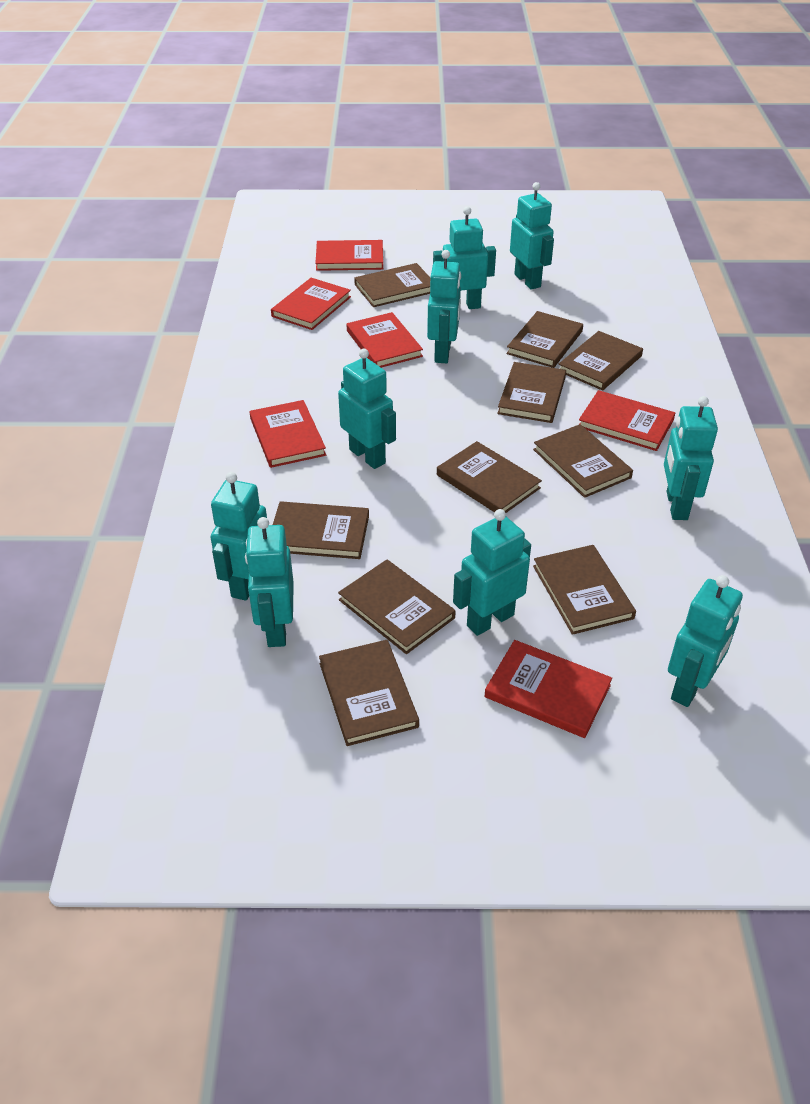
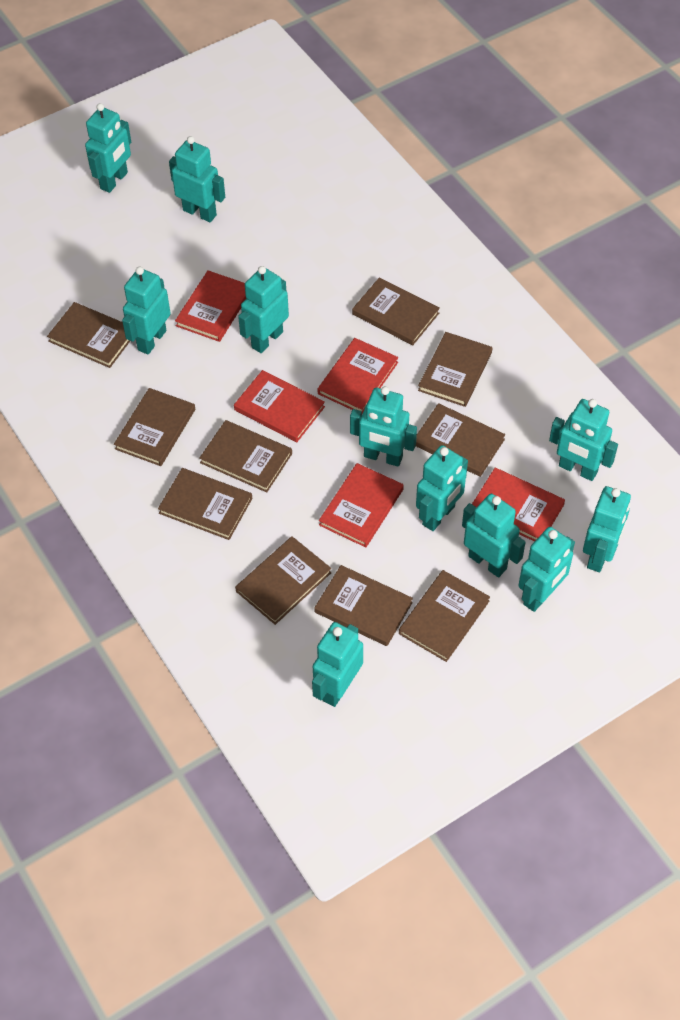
red book: 6 -> 5
turquoise robot: 9 -> 11

